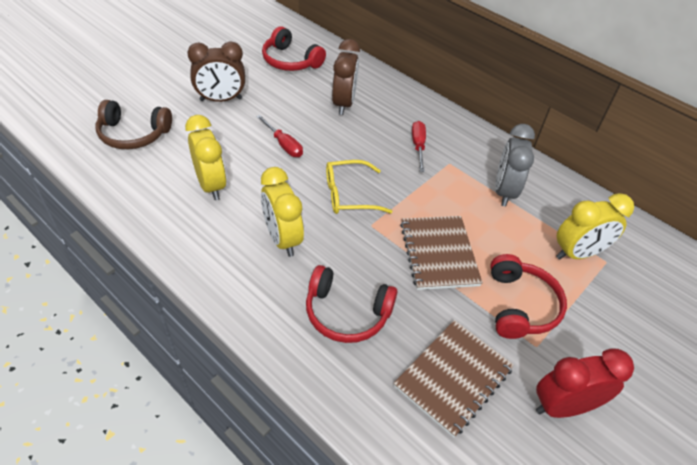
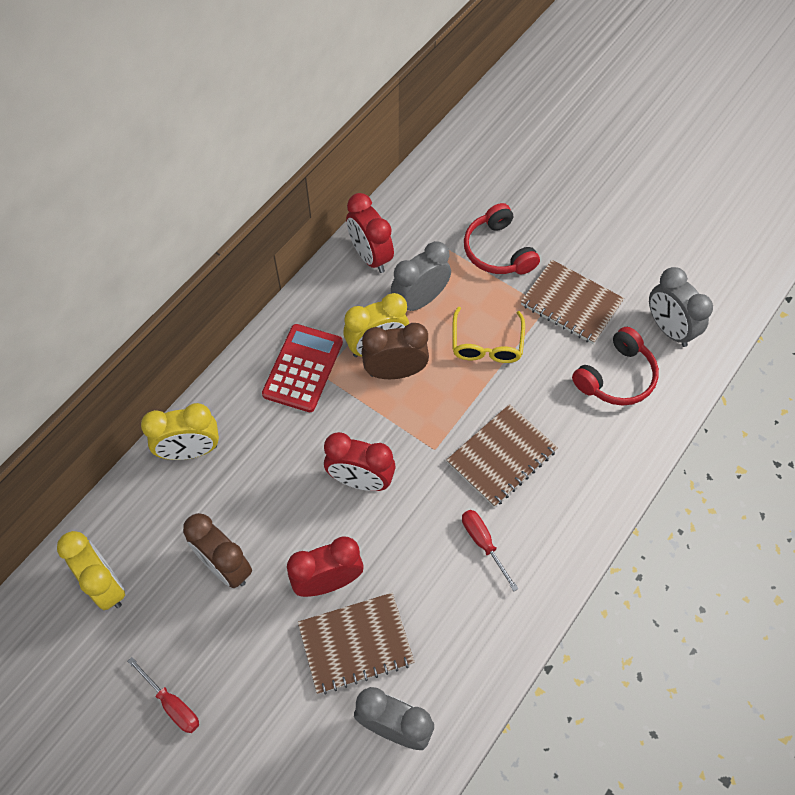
brown headphones: 1 -> 0
brown notebook: 2 -> 3
grey clock: 1 -> 3
red calculator: 0 -> 1
red clock: 1 -> 3
red headphones: 3 -> 2

